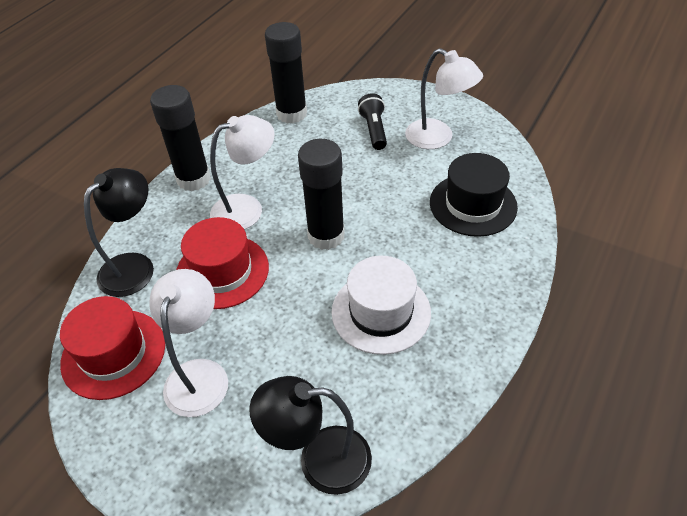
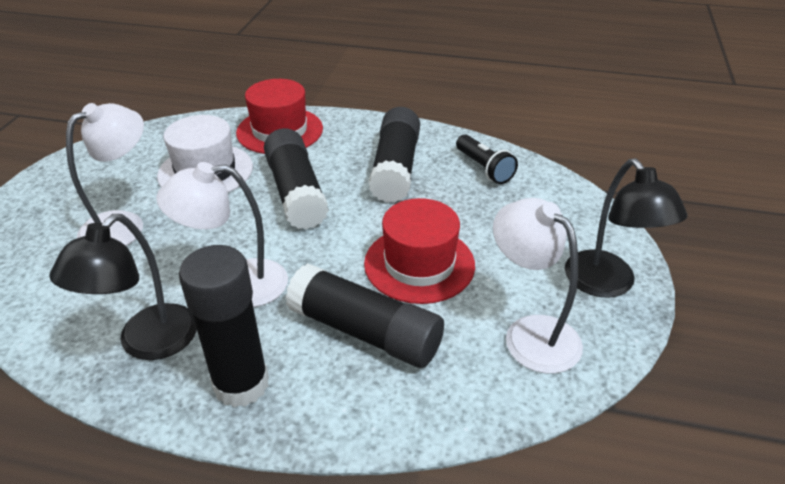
black glue stick: 3 -> 4
black hat: 1 -> 0

